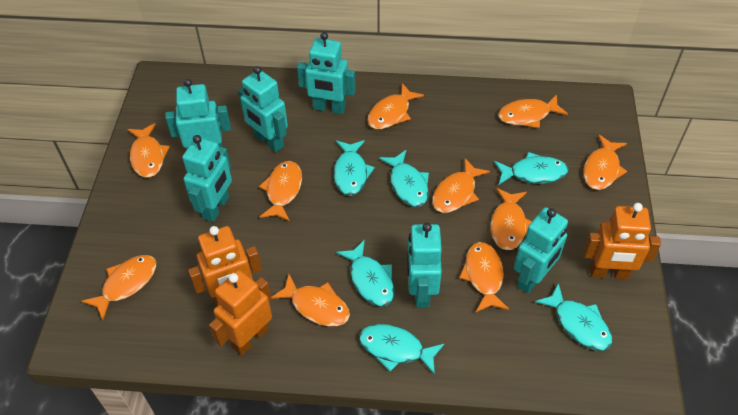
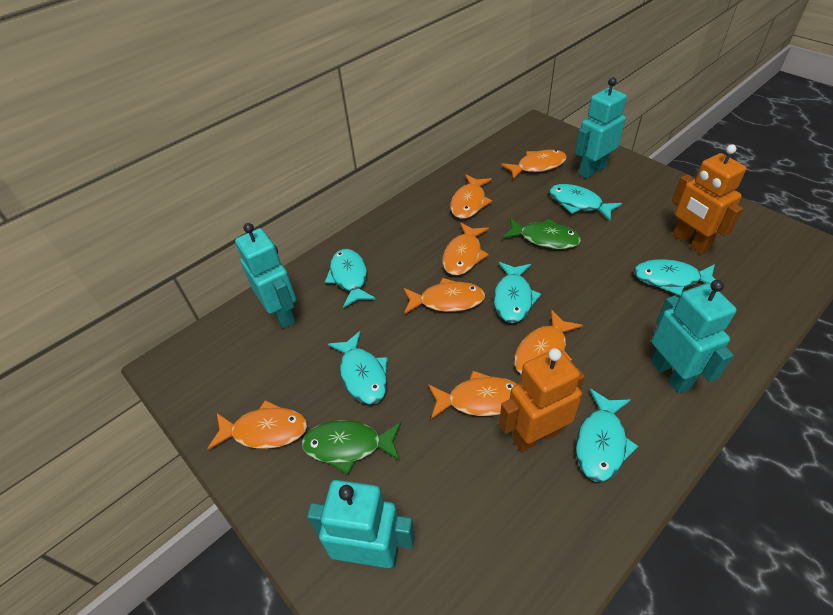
green fish: 0 -> 2
orange fish: 10 -> 7
orange robot: 3 -> 2
turquoise robot: 6 -> 4

